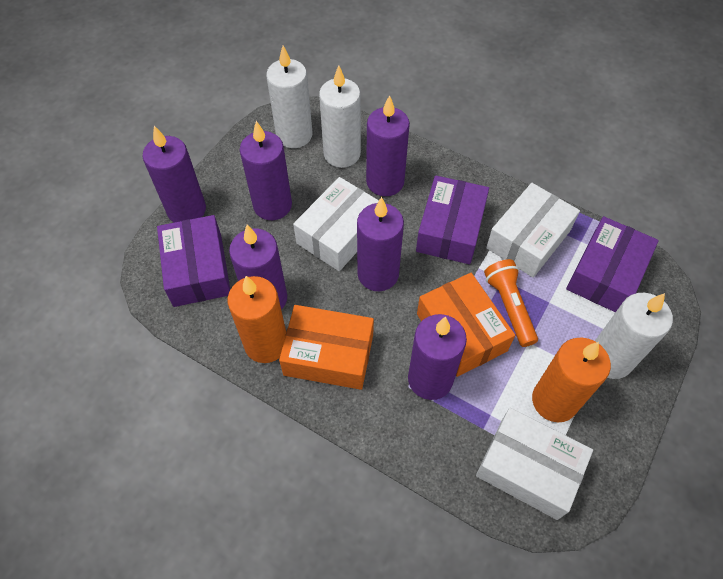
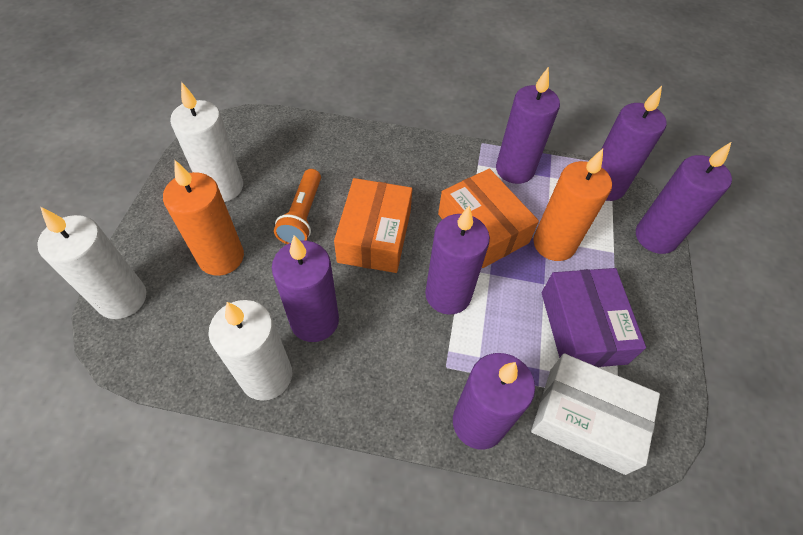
purple box: 3 -> 1
white box: 3 -> 1

